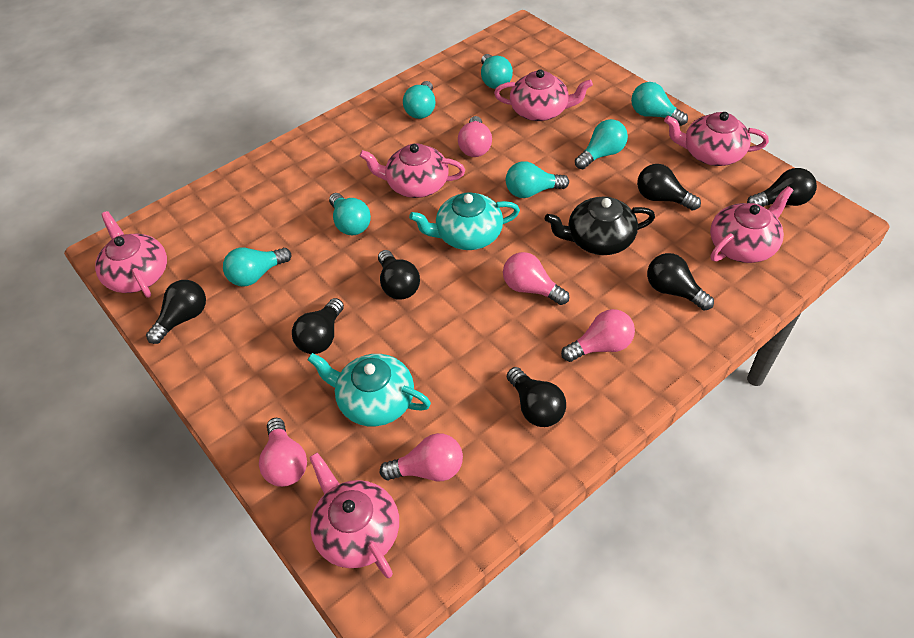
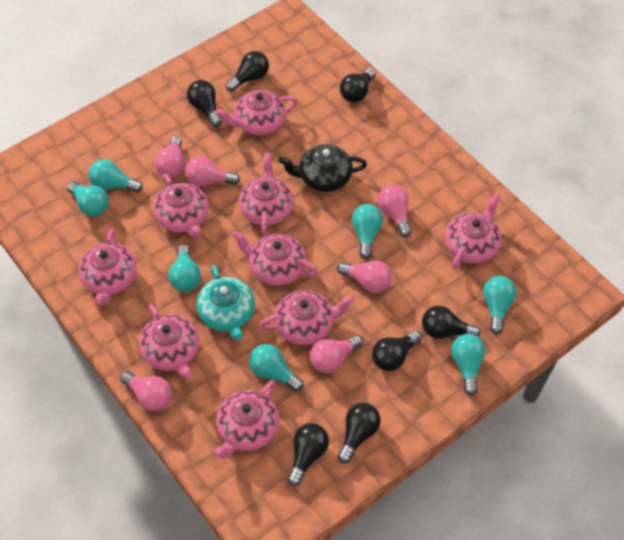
pink light bulb: 5 -> 6
pink teapot: 6 -> 9
turquoise teapot: 2 -> 1

